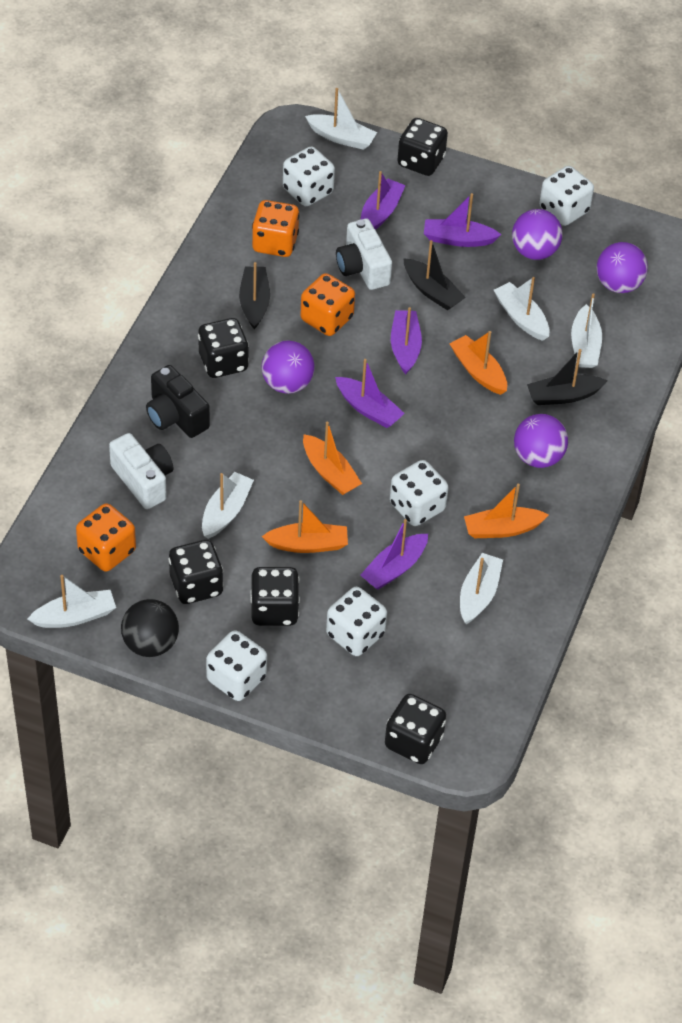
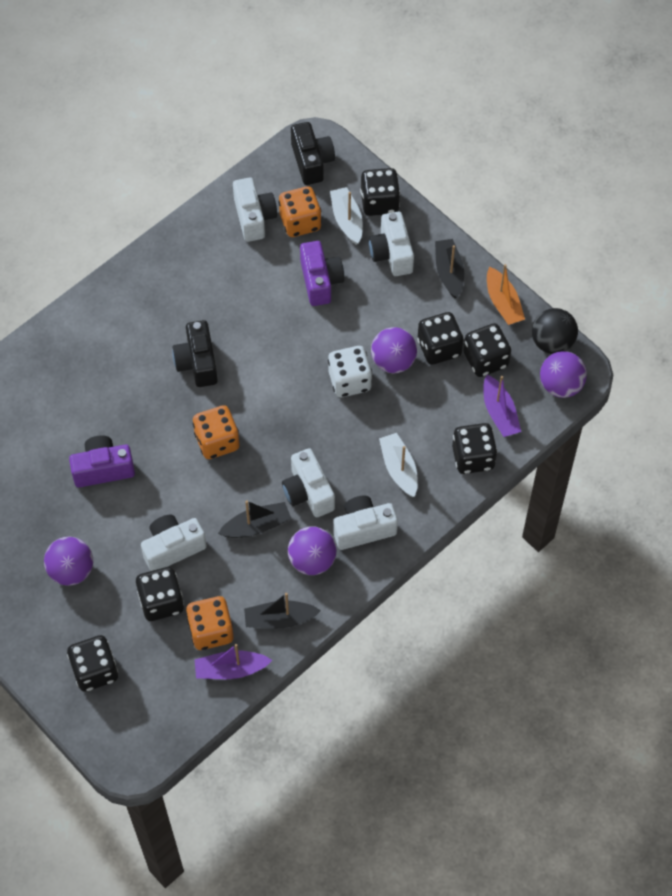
black camera: 1 -> 2
black dice: 5 -> 6
orange boat: 4 -> 1
purple boat: 5 -> 2
purple camera: 0 -> 2
white boat: 6 -> 2
white camera: 2 -> 5
white dice: 5 -> 1

